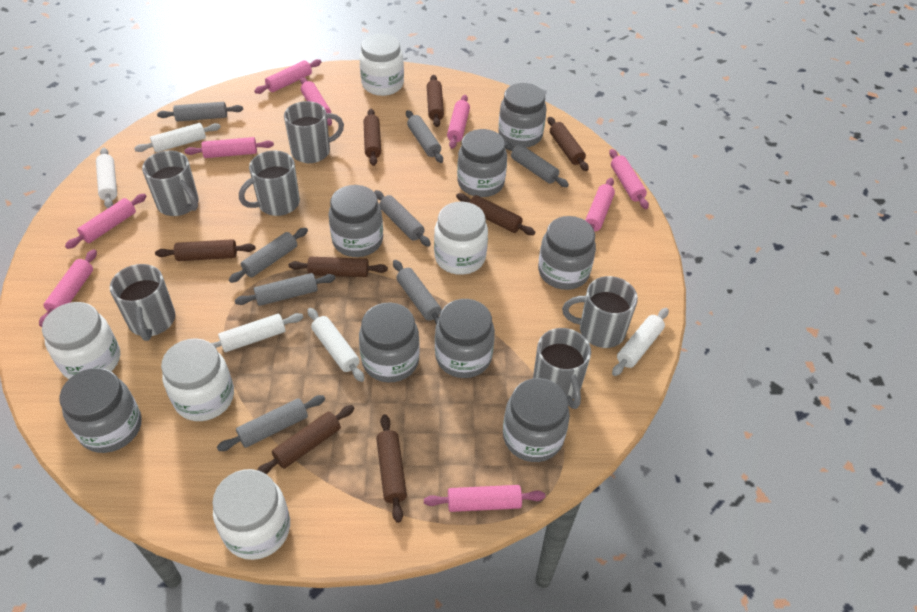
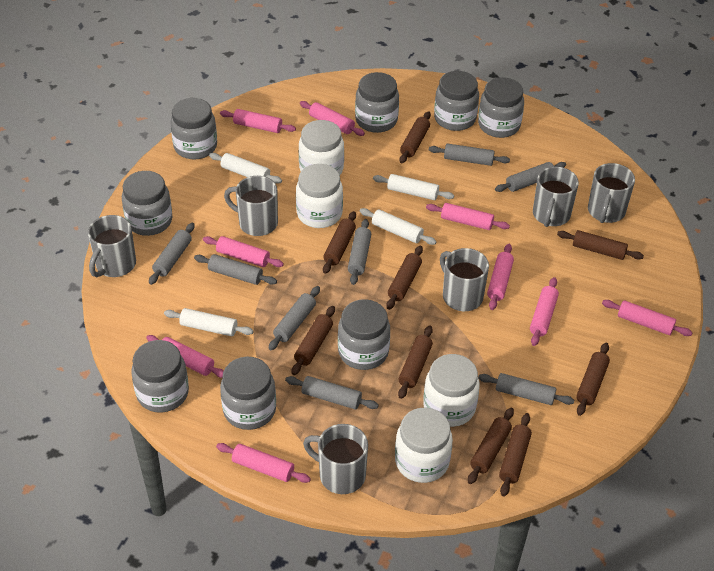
brown rolling pin: 8 -> 9
white jar: 5 -> 4
white rolling pin: 5 -> 4

